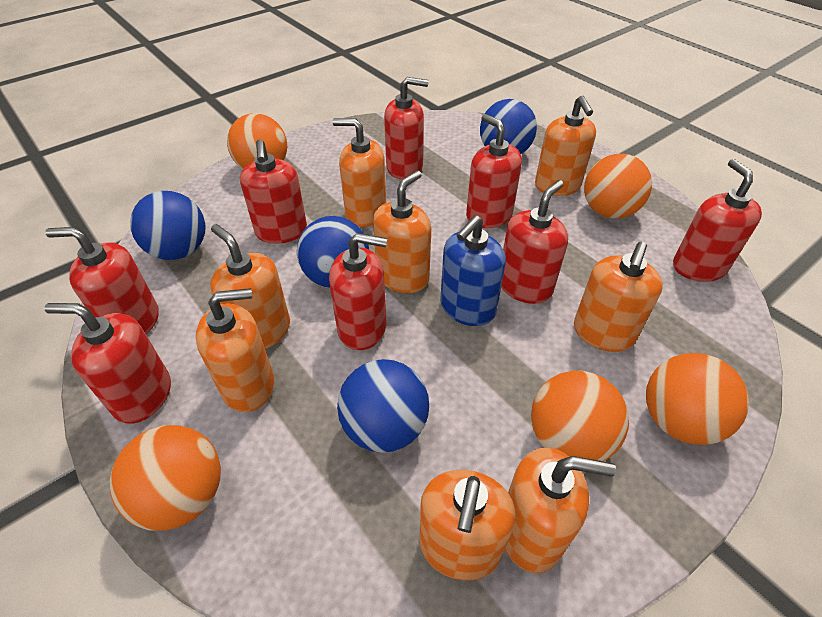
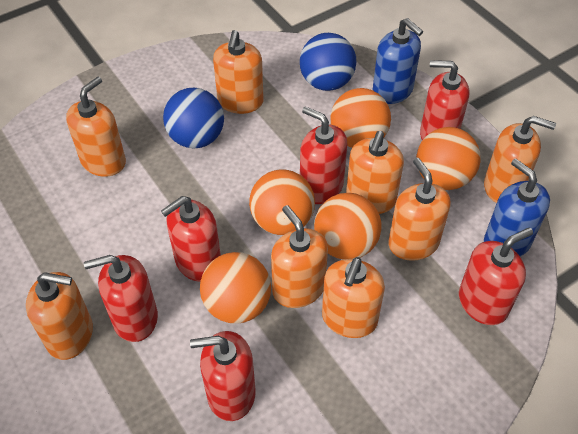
blue ball: 4 -> 2
blue soap dispenser: 1 -> 2
red soap dispenser: 8 -> 6

